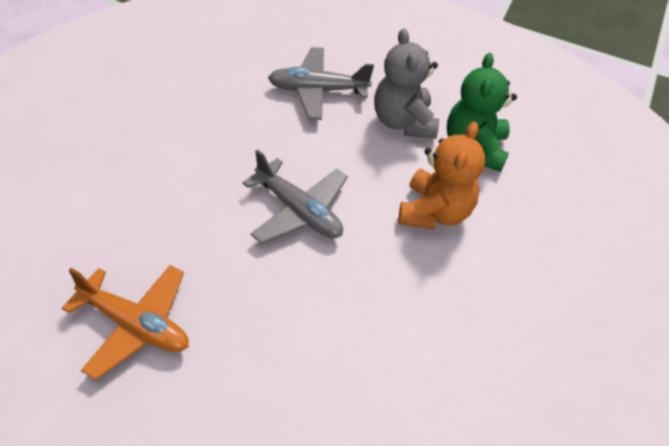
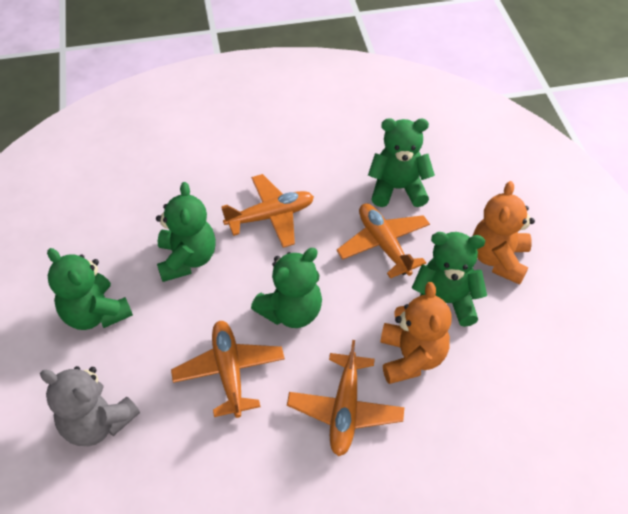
green teddy bear: 1 -> 5
grey plane: 2 -> 0
orange plane: 1 -> 4
orange teddy bear: 1 -> 2

